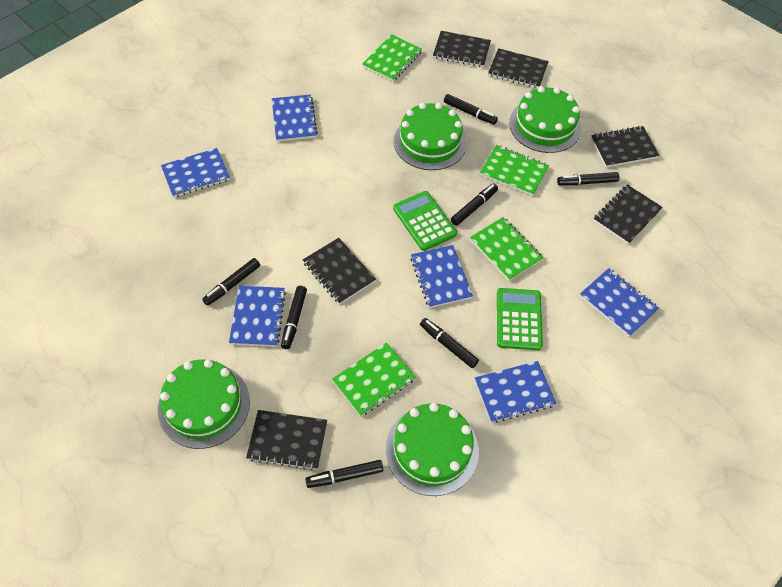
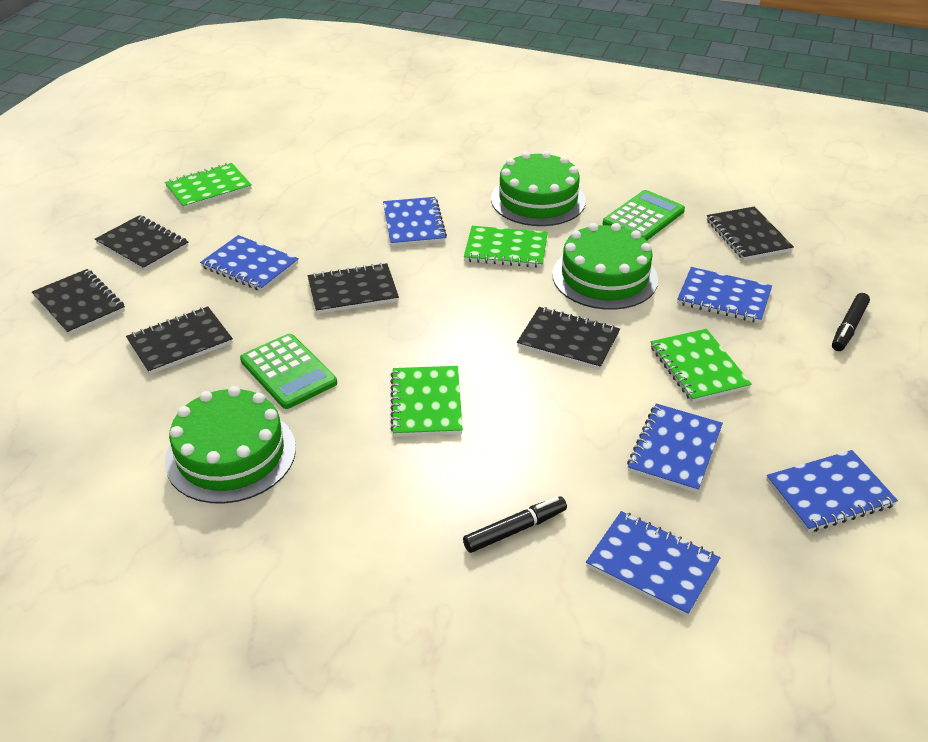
black marker: 7 -> 2
green cake: 4 -> 3

